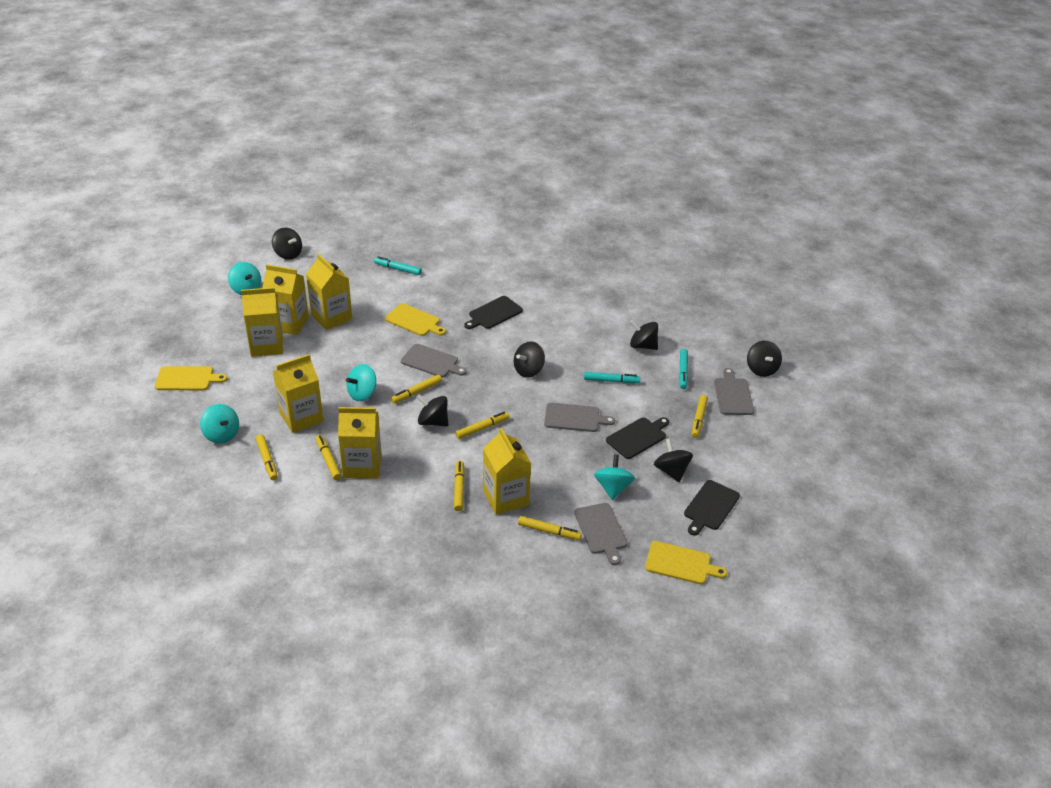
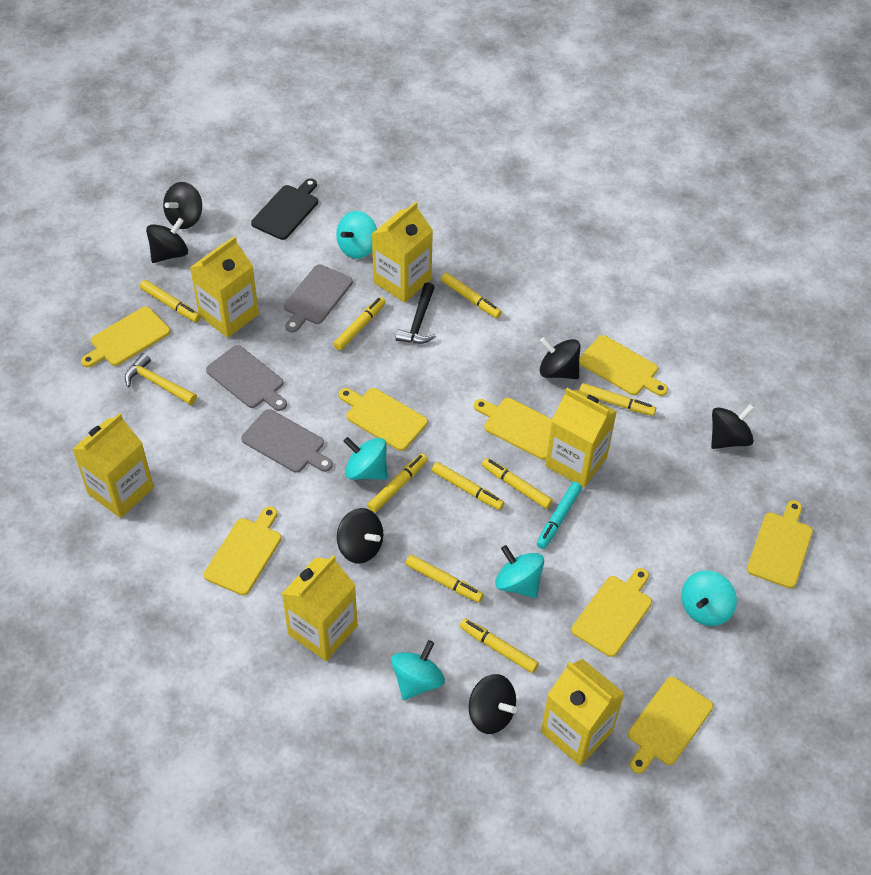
black cutting board: 3 -> 1
black hammer: 0 -> 1
grey cutting board: 4 -> 3
turquoise marker: 3 -> 1
turquoise spinning top: 4 -> 5
yellow cutting board: 3 -> 8
yellow hammer: 0 -> 1
yellow marker: 7 -> 9

